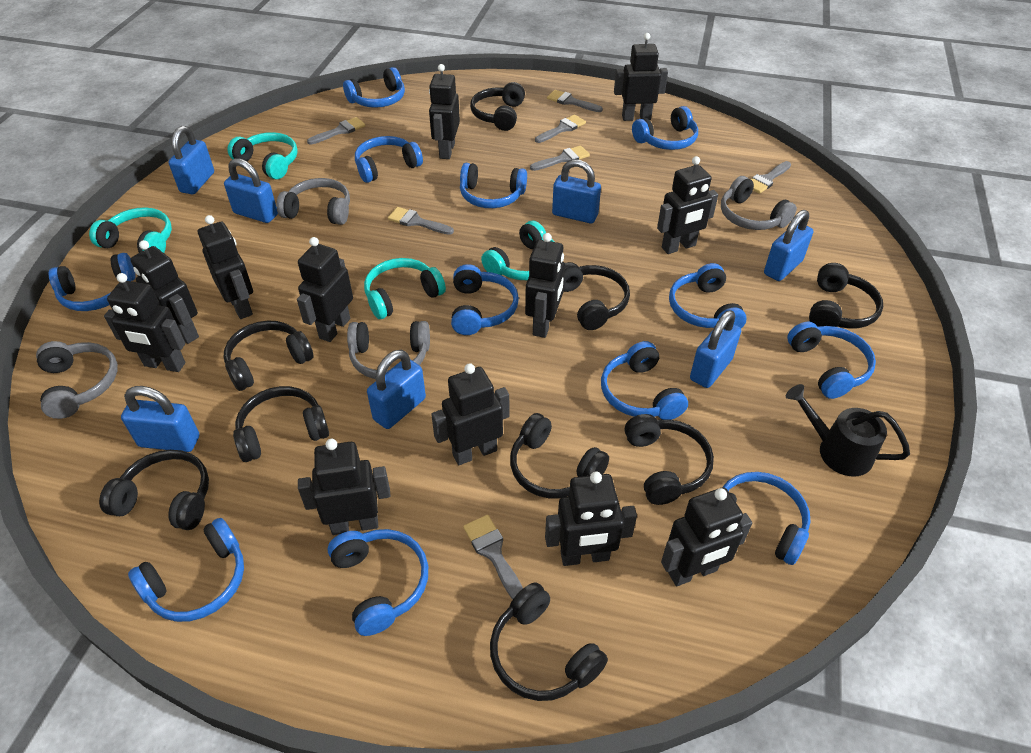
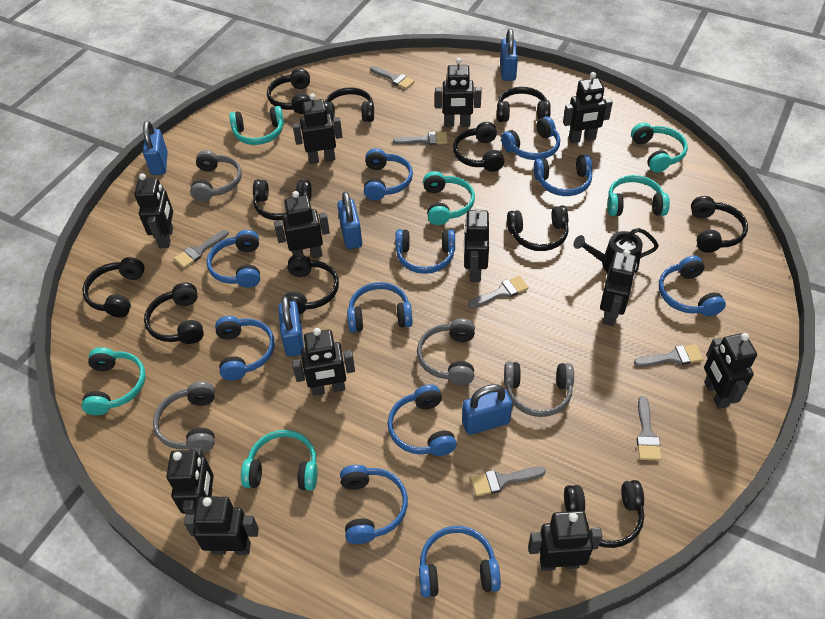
black headphones: 9 -> 11
blue headphones: 12 -> 11
blue padlock: 7 -> 5
turquoise headphones: 4 -> 6

